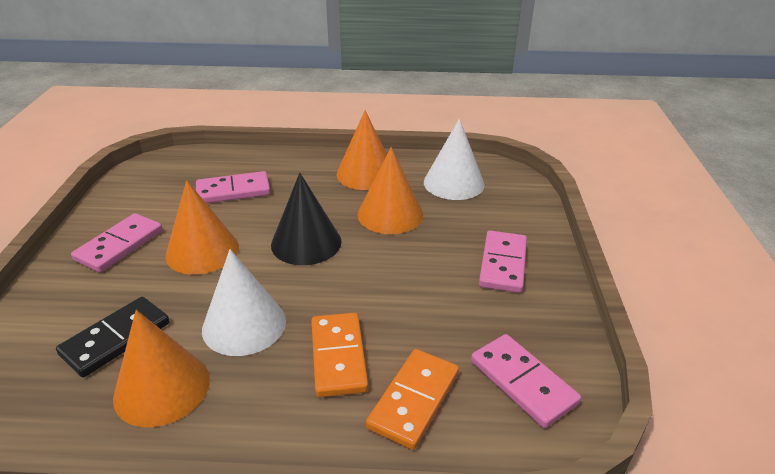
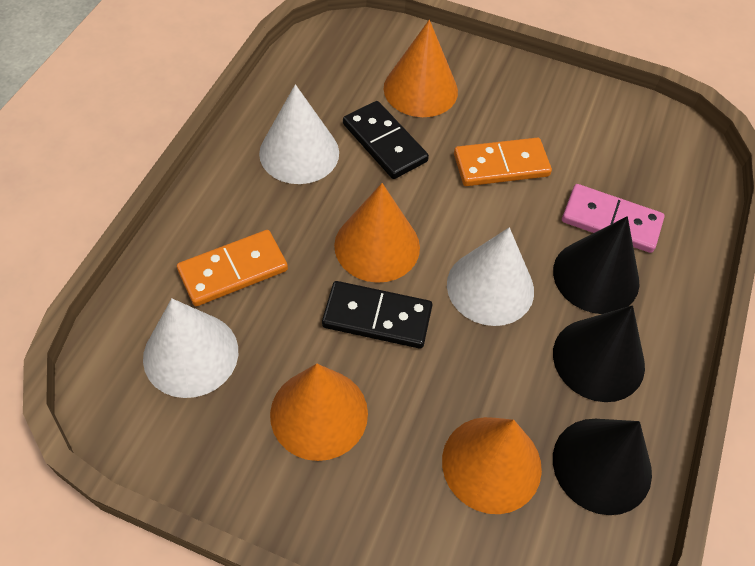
black cone: 1 -> 3
black domino: 1 -> 2
pink domino: 4 -> 1
white cone: 2 -> 3

